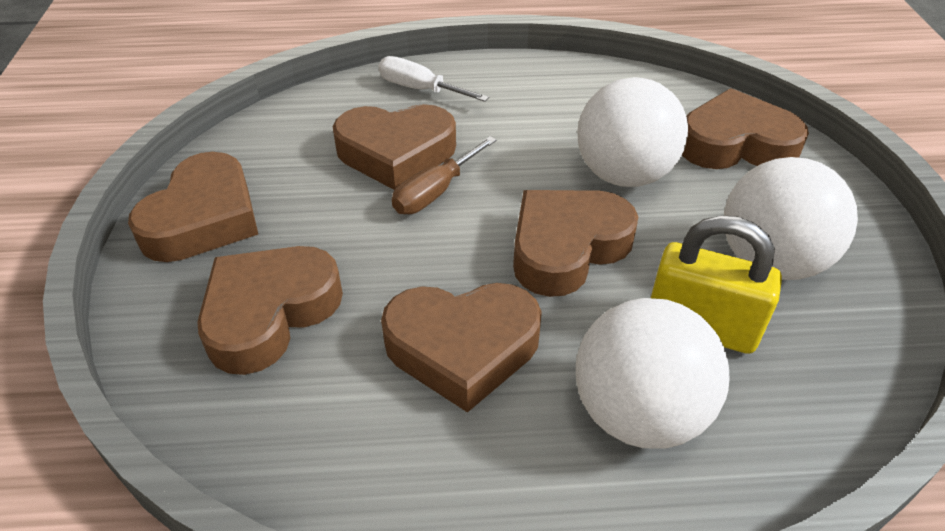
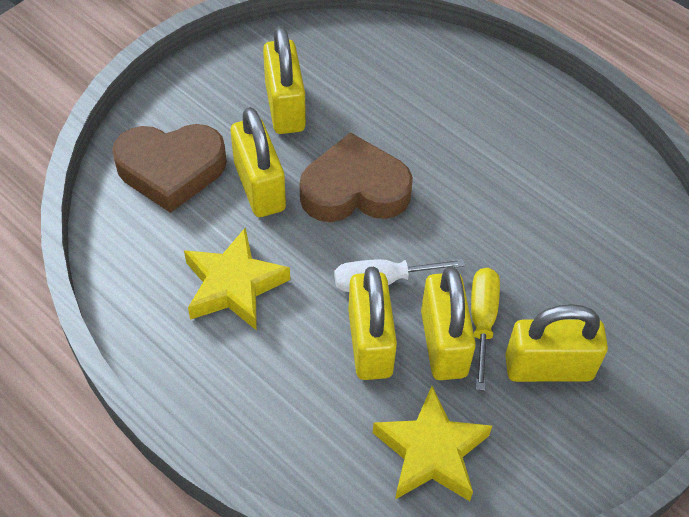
brown heart: 6 -> 2
brown screwdriver: 1 -> 0
white ball: 3 -> 0
yellow padlock: 1 -> 5
yellow screwdriver: 0 -> 1
yellow star: 0 -> 2

